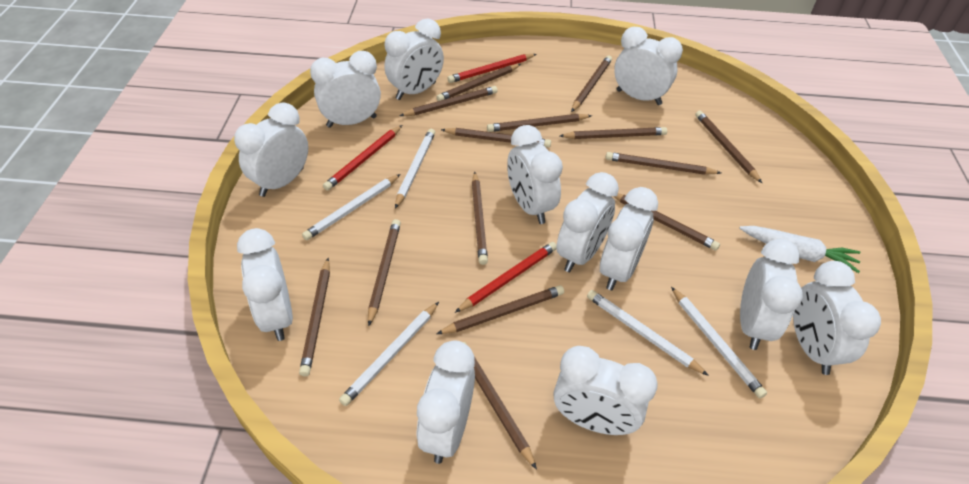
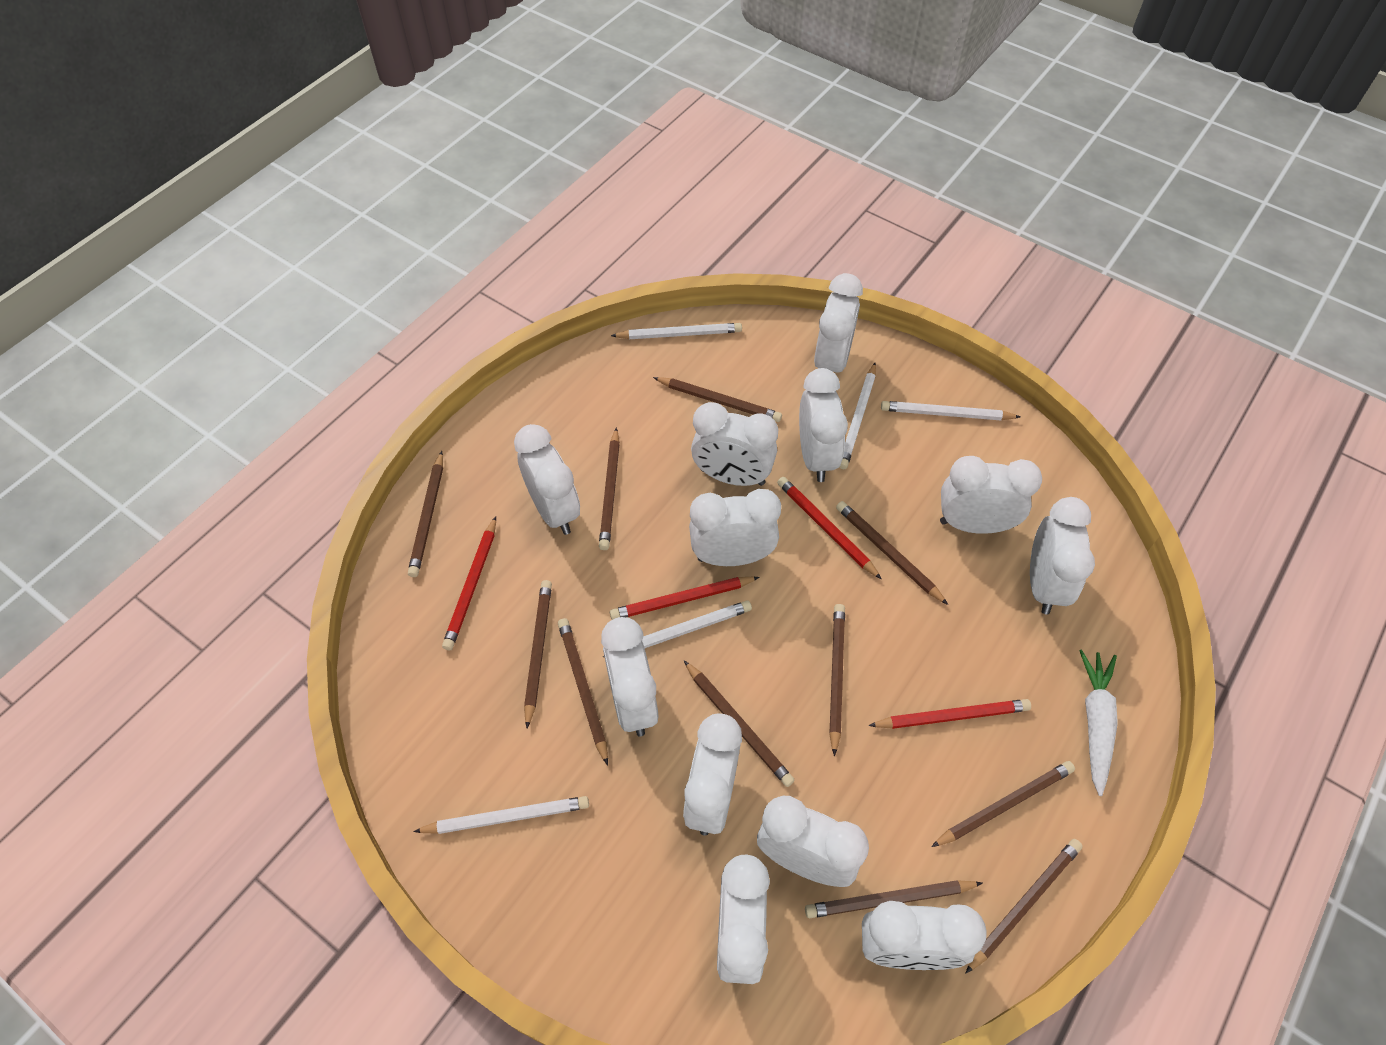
brown pencil: 14 -> 11
red pencil: 3 -> 4

